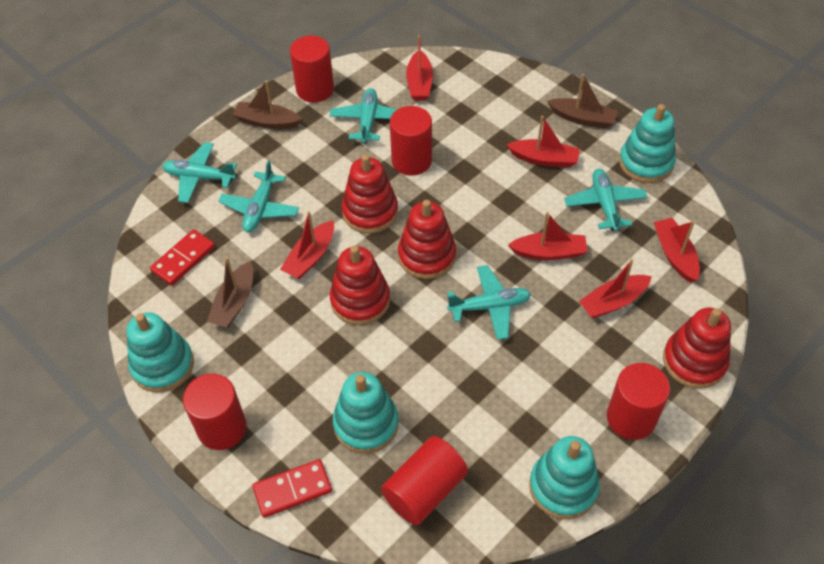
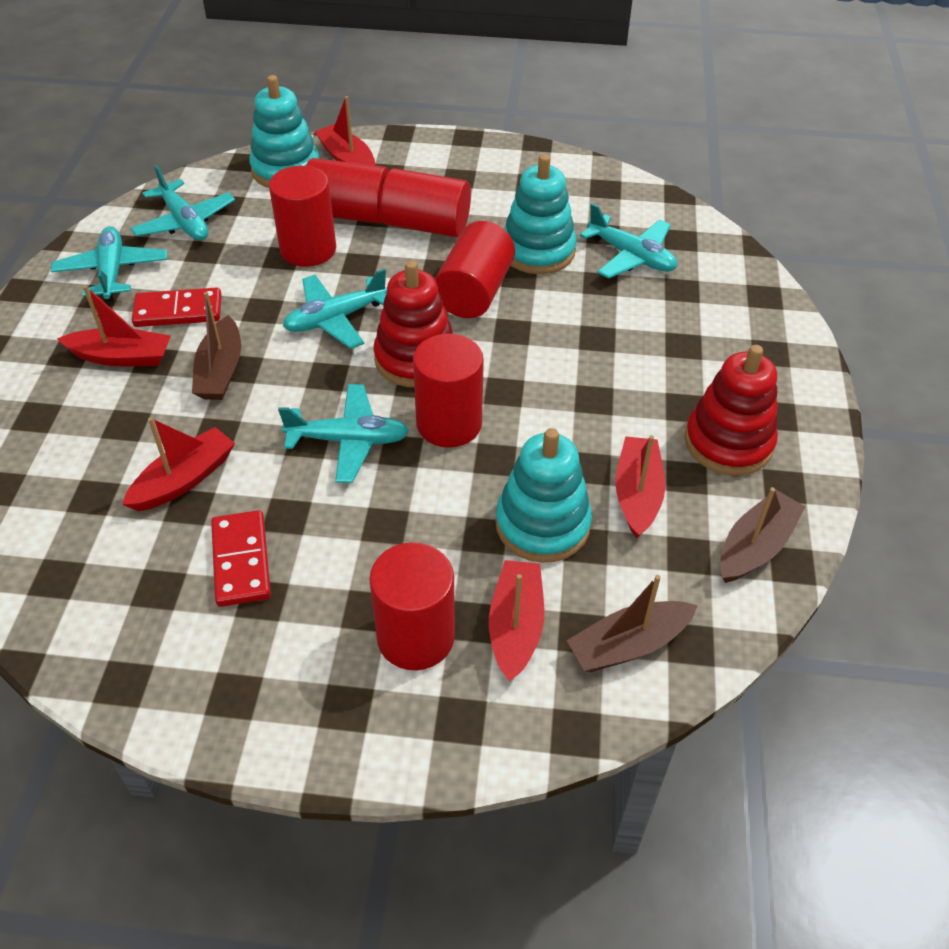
red boat: 6 -> 5
red cylinder: 5 -> 6
red stacking toy: 4 -> 2
turquoise stacking toy: 4 -> 3

